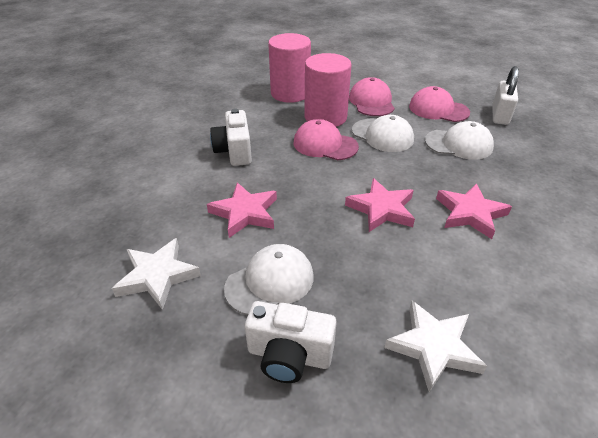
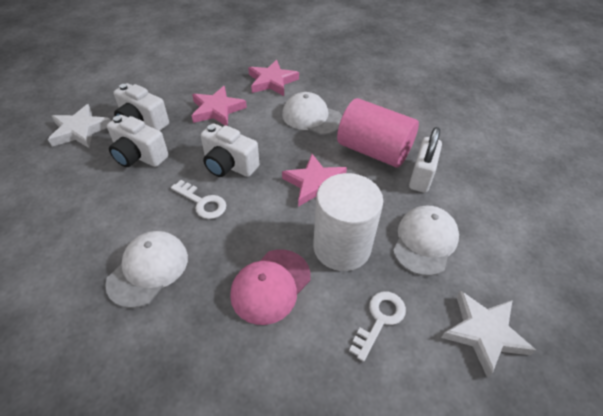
pink cap: 3 -> 1
pink cylinder: 2 -> 1
white camera: 2 -> 3
white cylinder: 0 -> 1
white key: 0 -> 2

